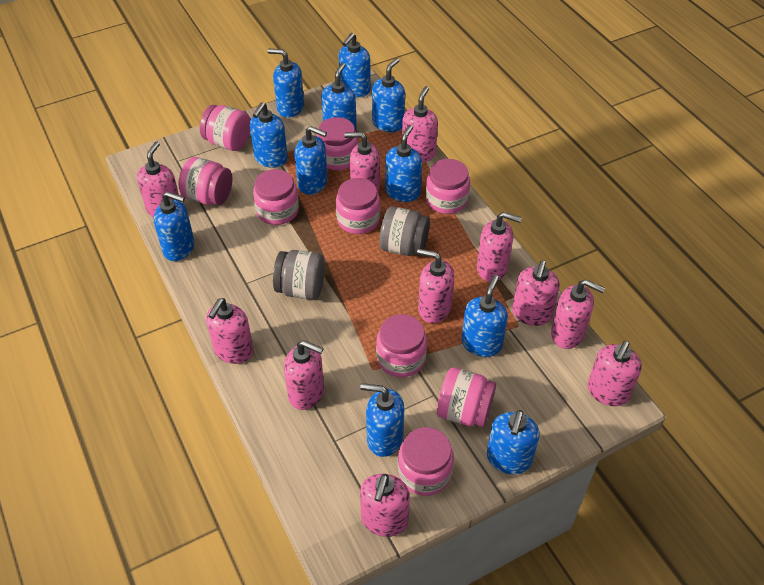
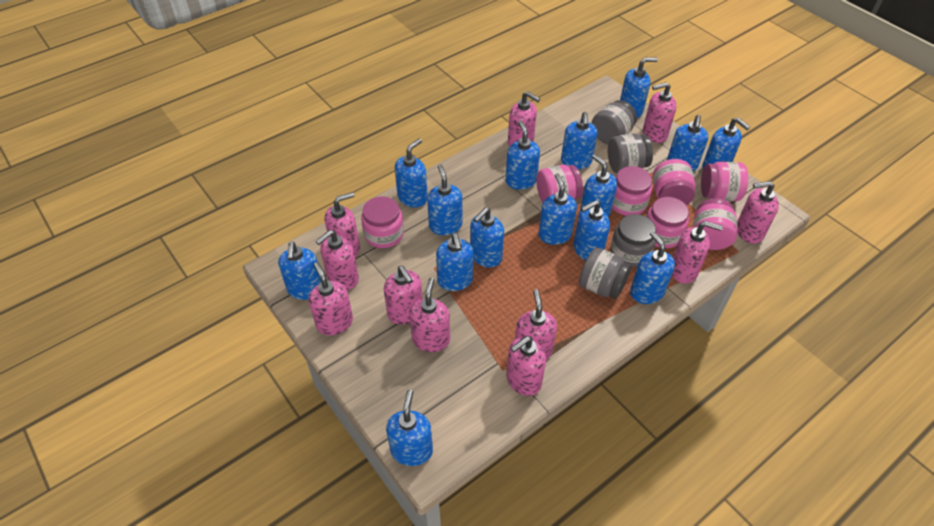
blue soap dispenser: 11 -> 15
grey jar: 2 -> 4
pink jar: 9 -> 7

